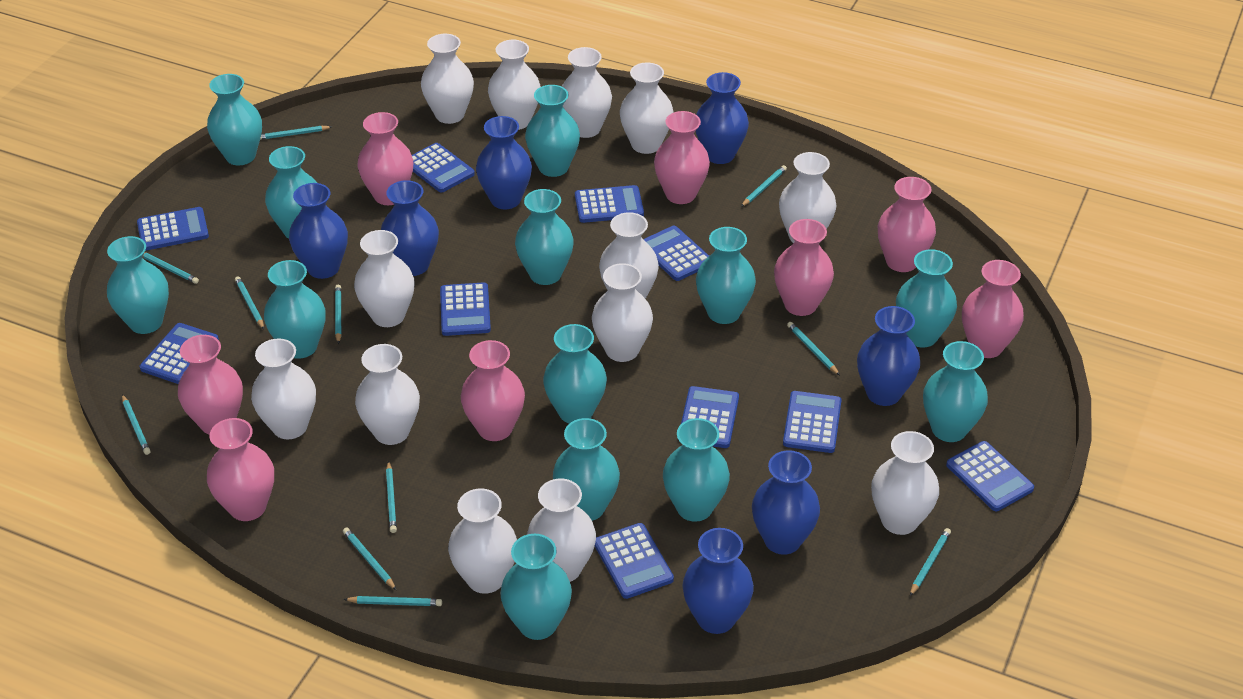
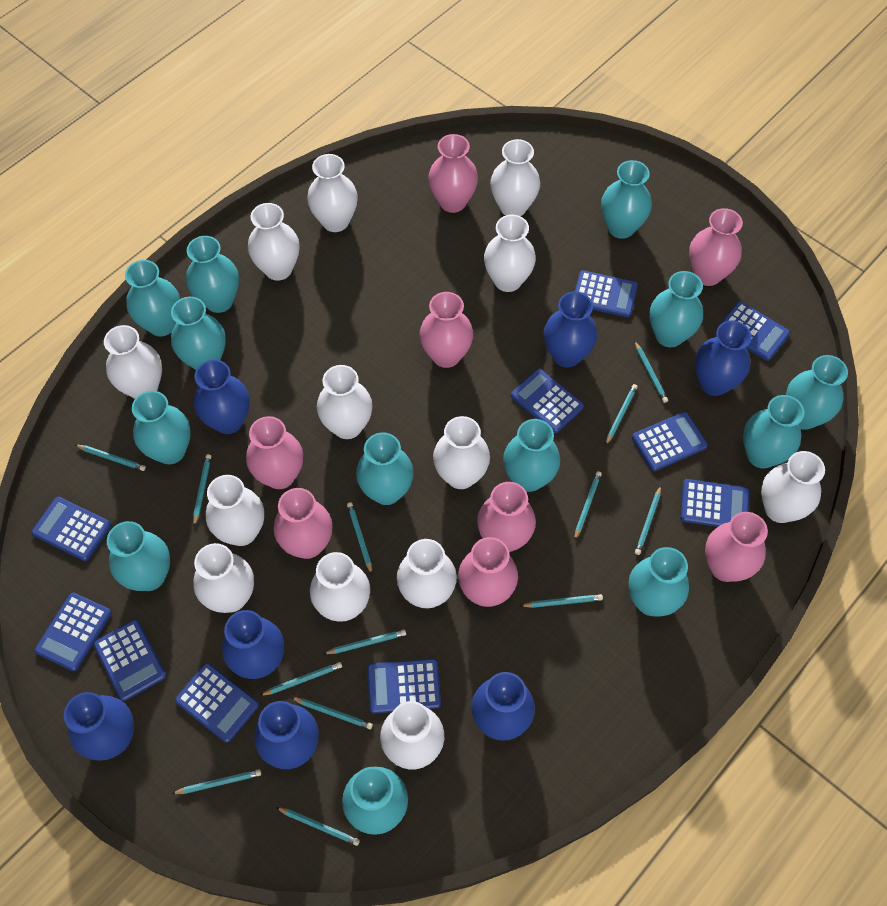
turquoise pencil: 11 -> 13

